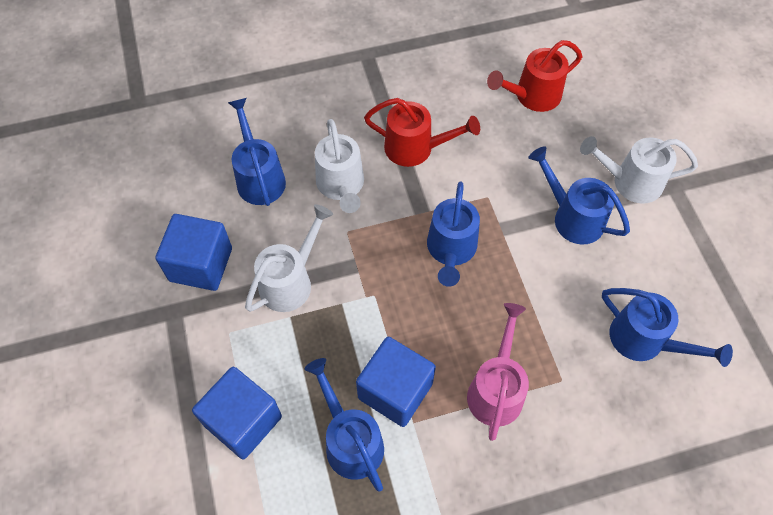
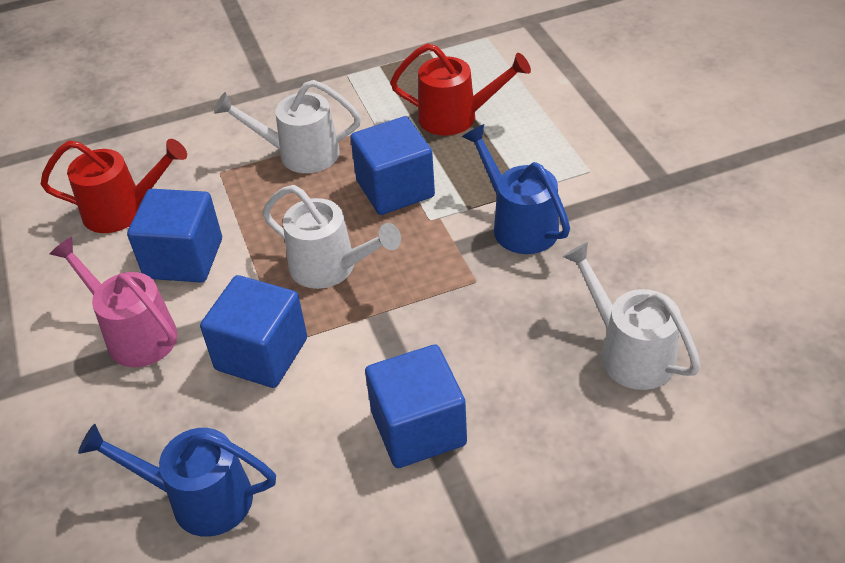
blue cube: 3 -> 4
blue watering can: 5 -> 2

